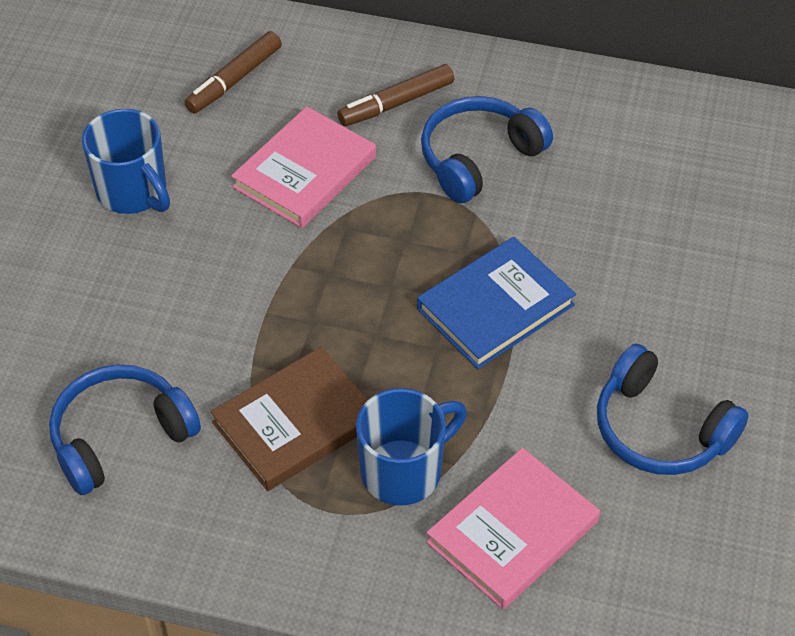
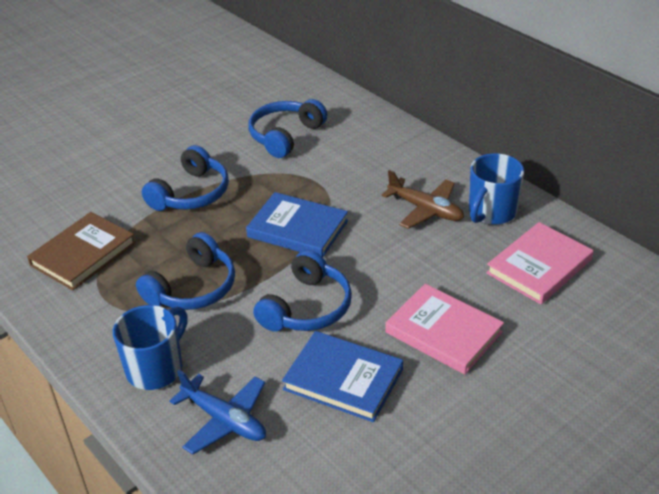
blue book: 1 -> 2
blue headphones: 3 -> 4
blue plane: 0 -> 1
brown marker: 2 -> 0
brown plane: 0 -> 1

